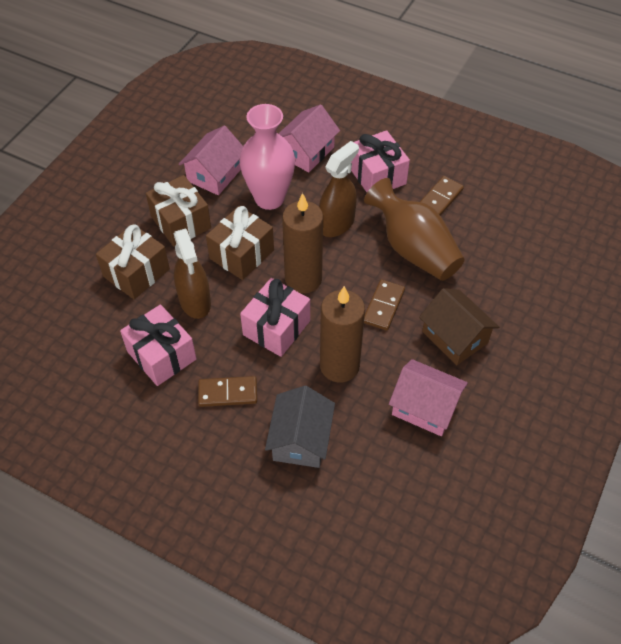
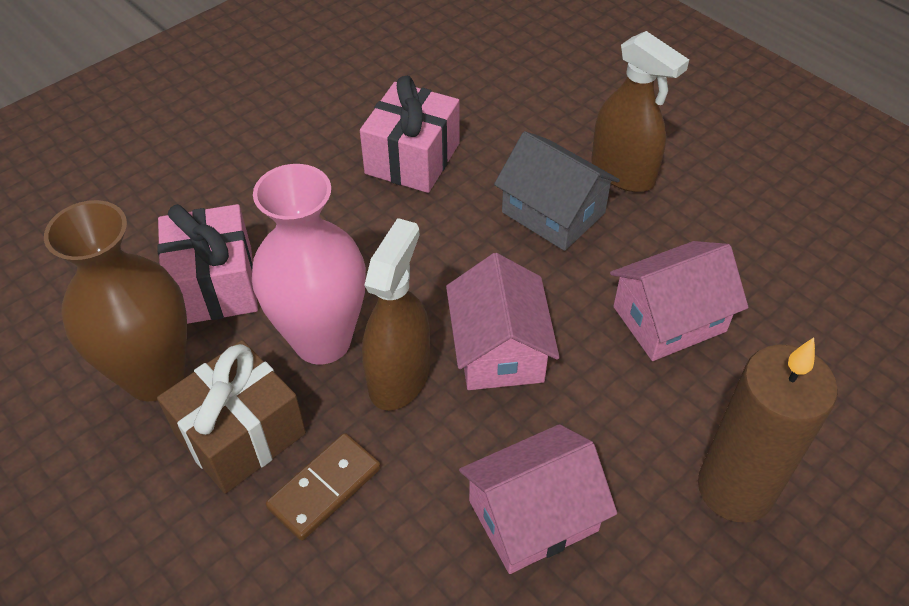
brown candle: 2 -> 1
brown domino: 3 -> 1
brown gift: 3 -> 1
brown house: 1 -> 0
pink gift: 3 -> 2

